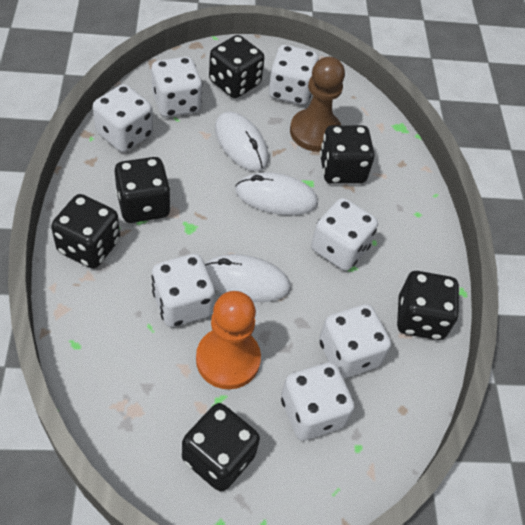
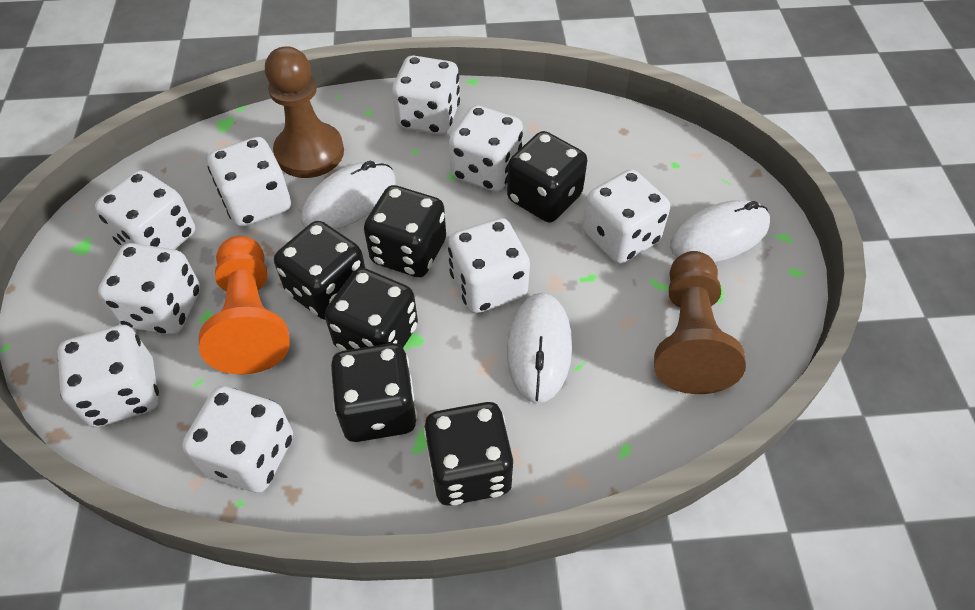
brown pawn: 1 -> 2
white dice: 7 -> 9

